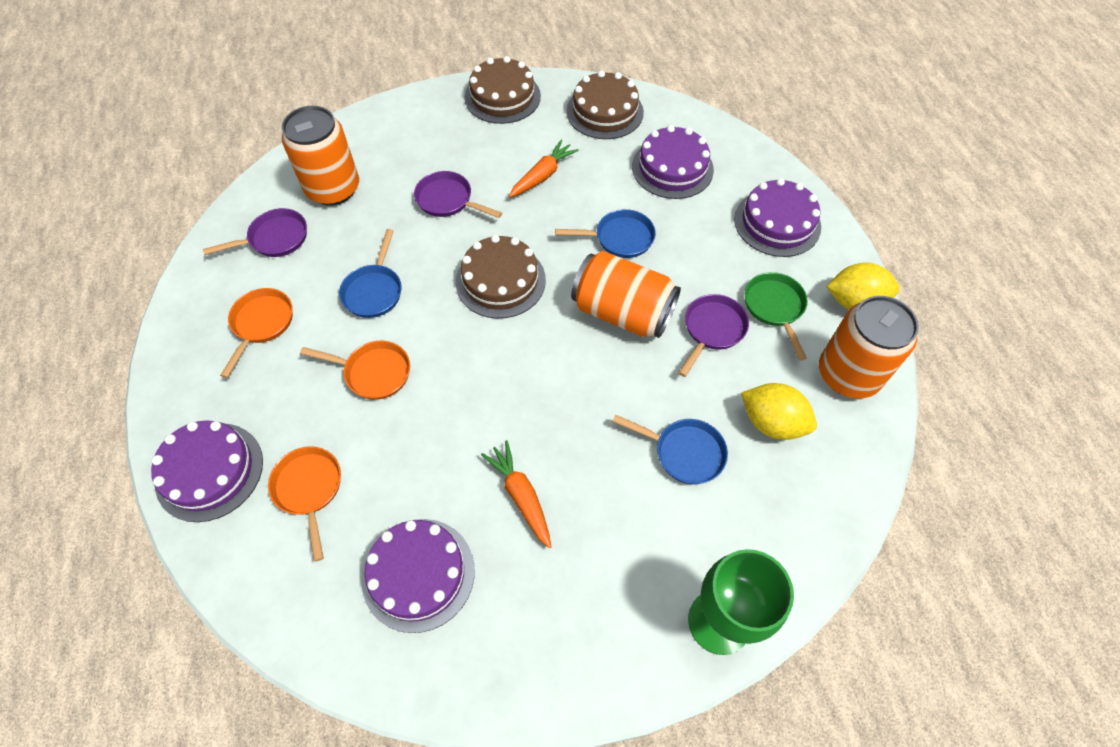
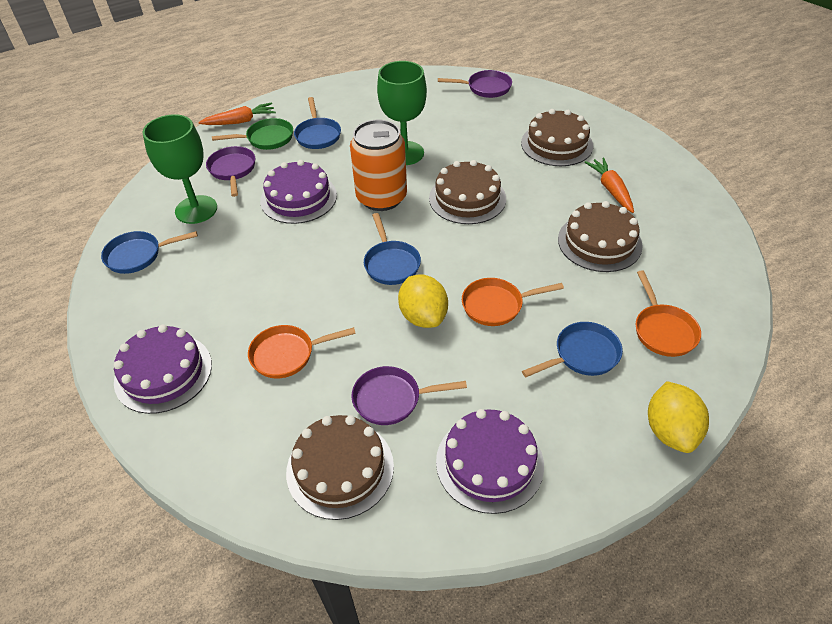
blue pan: 3 -> 4
brown cake: 3 -> 4
green goblet: 1 -> 2
orange can: 3 -> 1
purple cake: 4 -> 3

